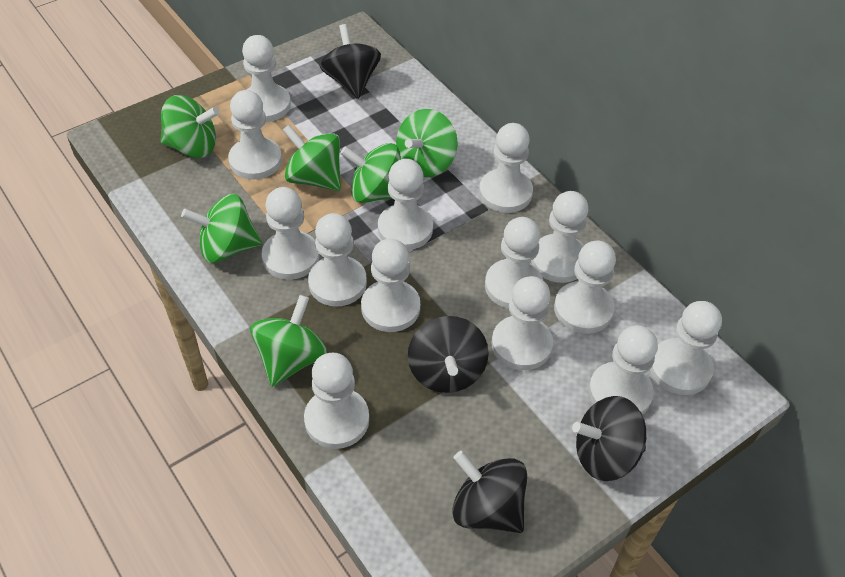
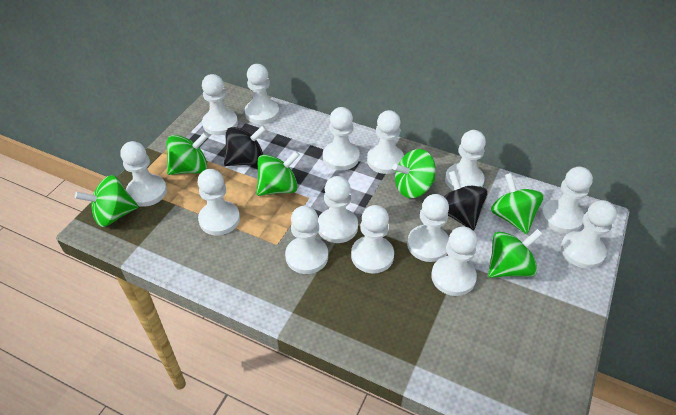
black spinning top: 4 -> 2

